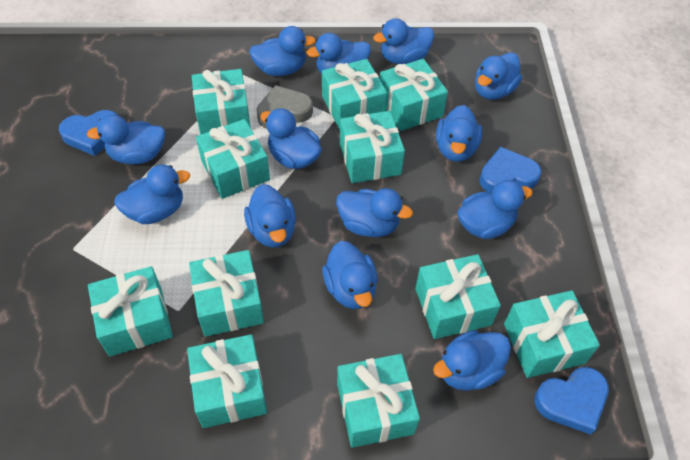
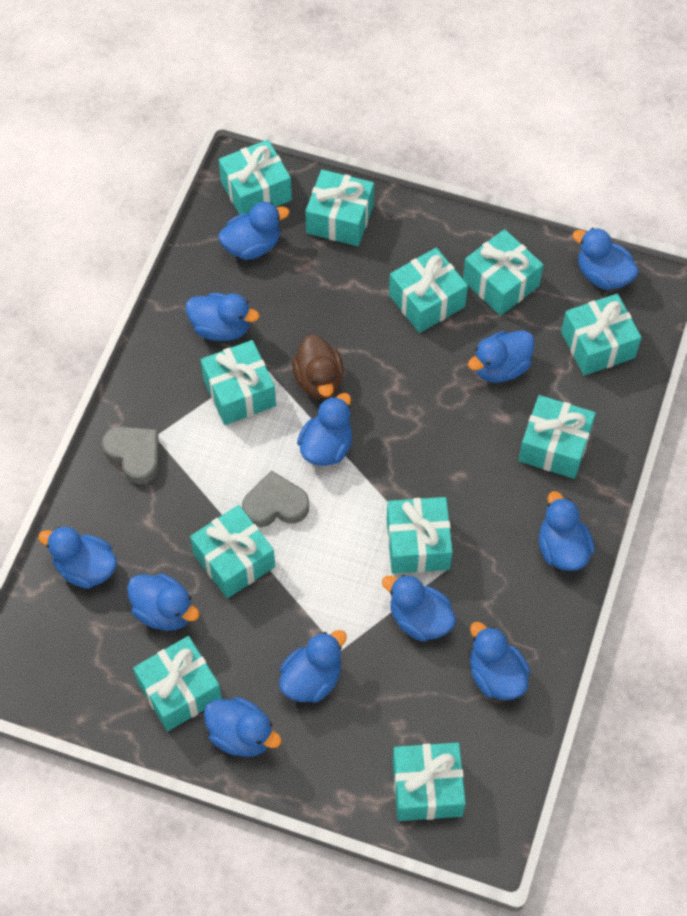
blue duck: 13 -> 12
blue heart: 3 -> 0
brown duck: 0 -> 1
grey heart: 1 -> 2

